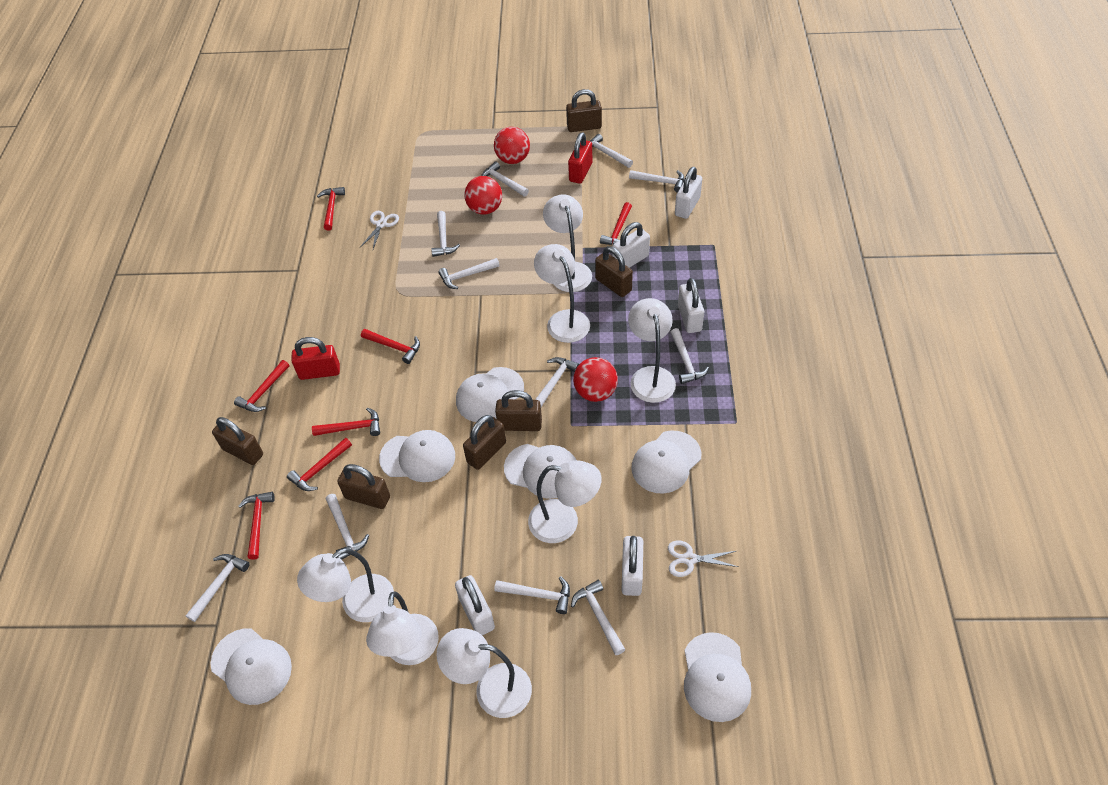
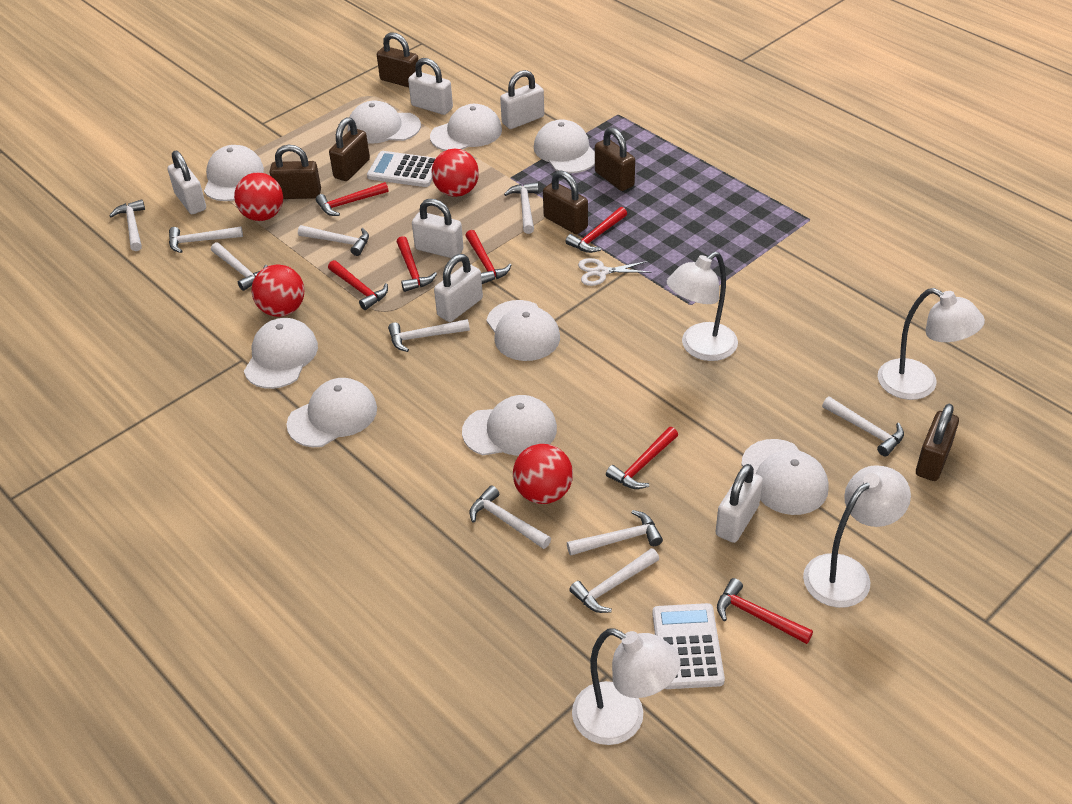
red ball: 3 -> 4
red padlock: 2 -> 0
white calculator: 0 -> 2
white cap: 6 -> 9
white hammer: 11 -> 10
white lamp: 7 -> 4
white padlock: 5 -> 6
white scissors: 2 -> 1

